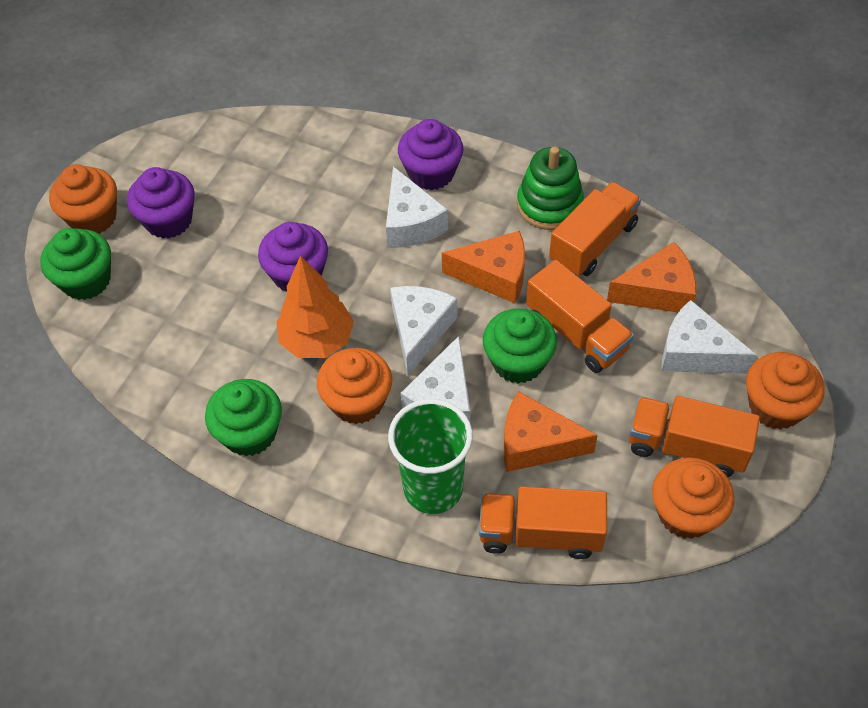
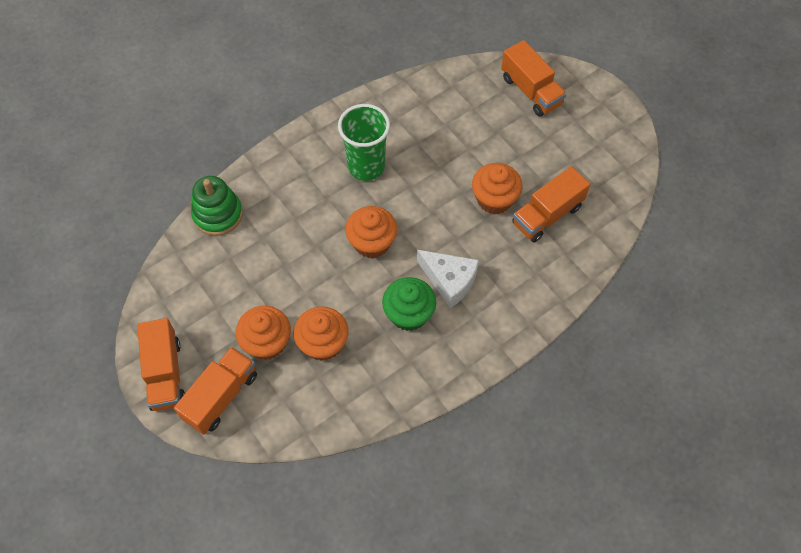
green cupcake: 3 -> 1
orange cheese: 3 -> 0
orange tree: 1 -> 0
purple cupcake: 3 -> 0
white cheese: 4 -> 1

